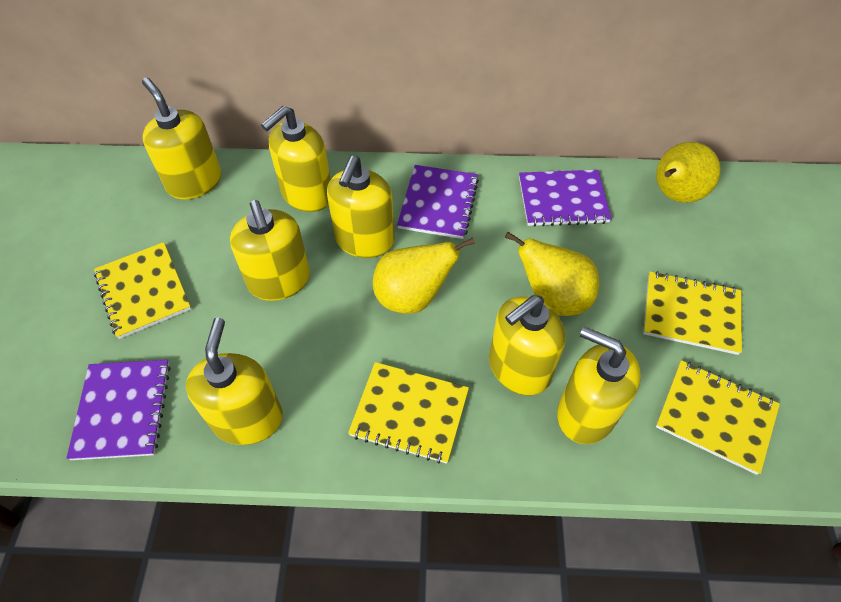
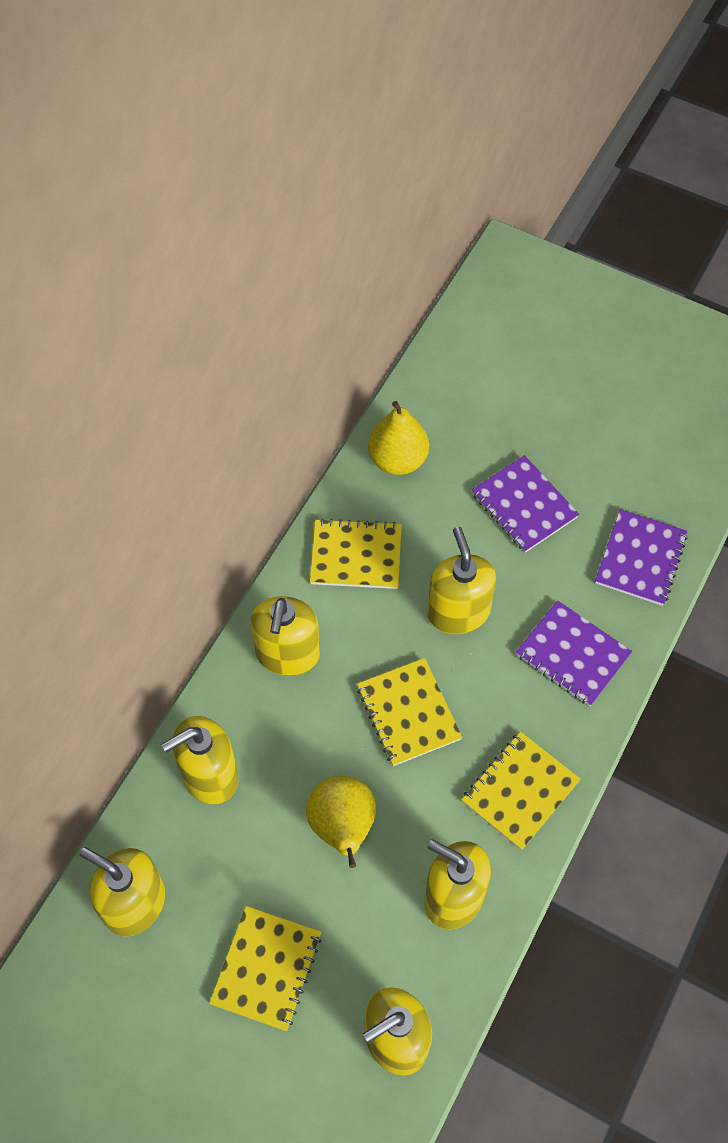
yellow pear: 3 -> 2
yellow soap dispenser: 7 -> 6

